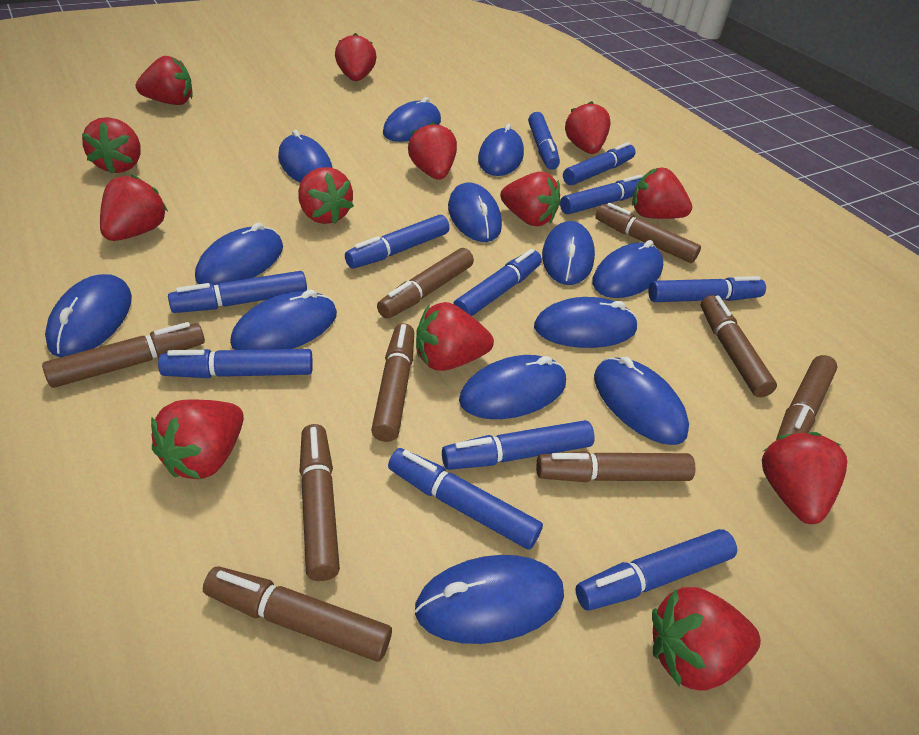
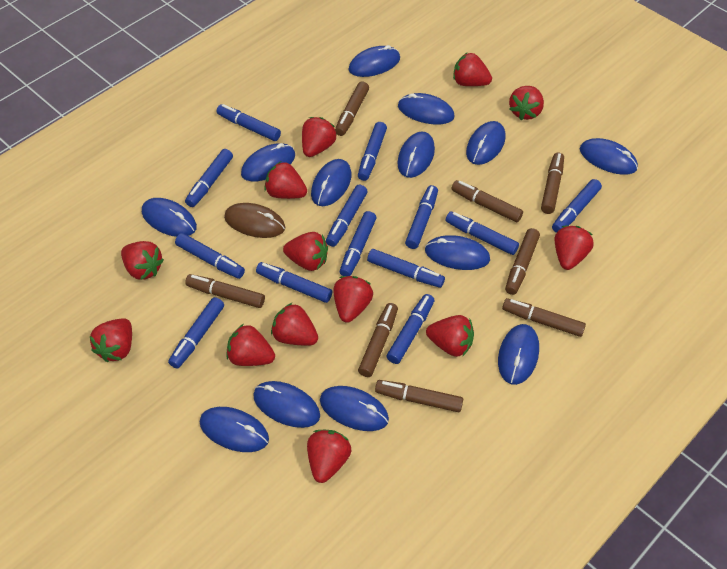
blue marker: 11 -> 13
brown marker: 9 -> 8
brown mouse: 0 -> 1

